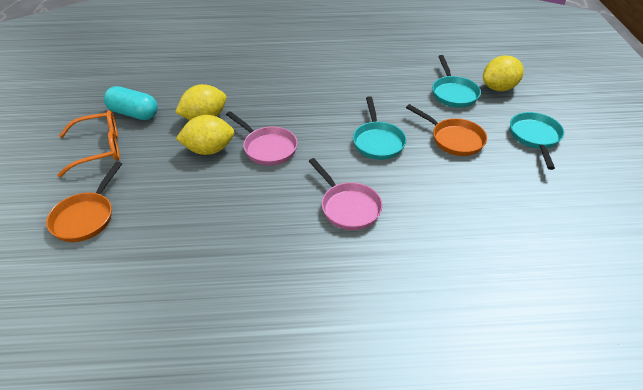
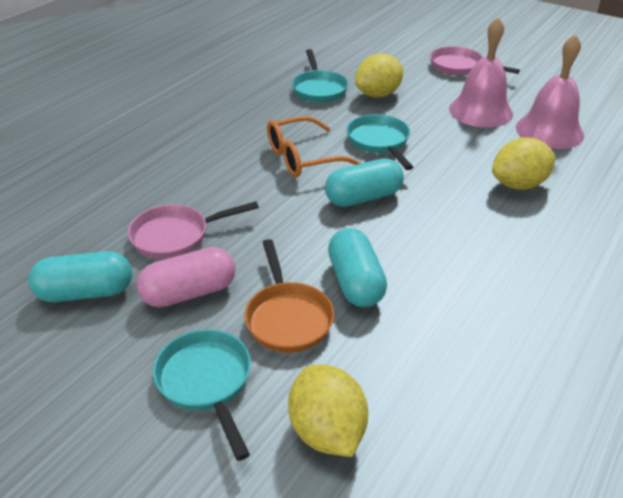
orange pan: 2 -> 1
pink bell: 0 -> 2
pink capsule: 0 -> 1
turquoise capsule: 1 -> 3

